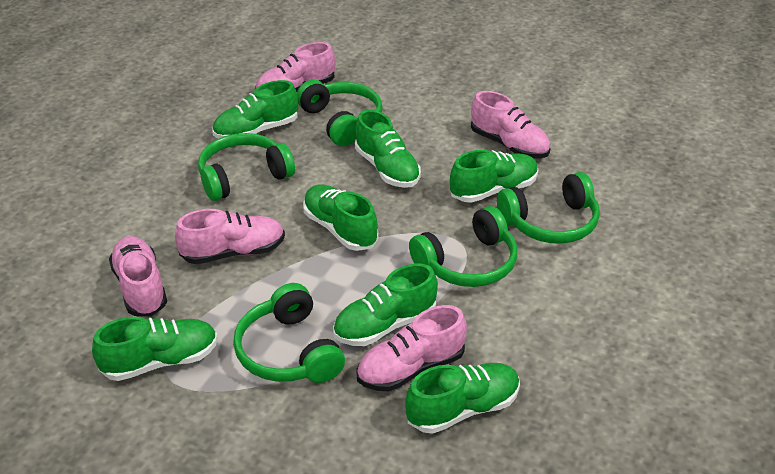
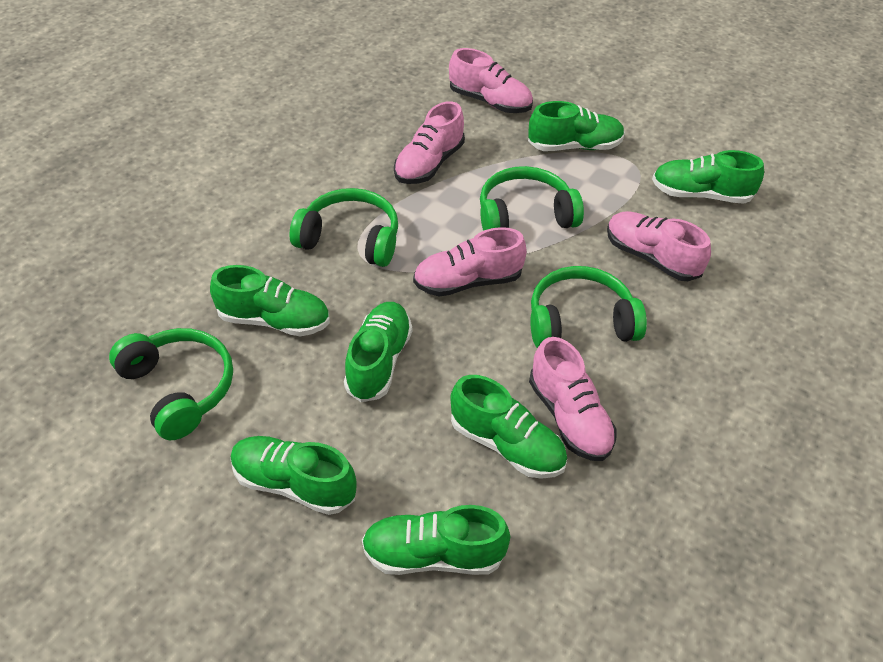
green headphones: 5 -> 4

